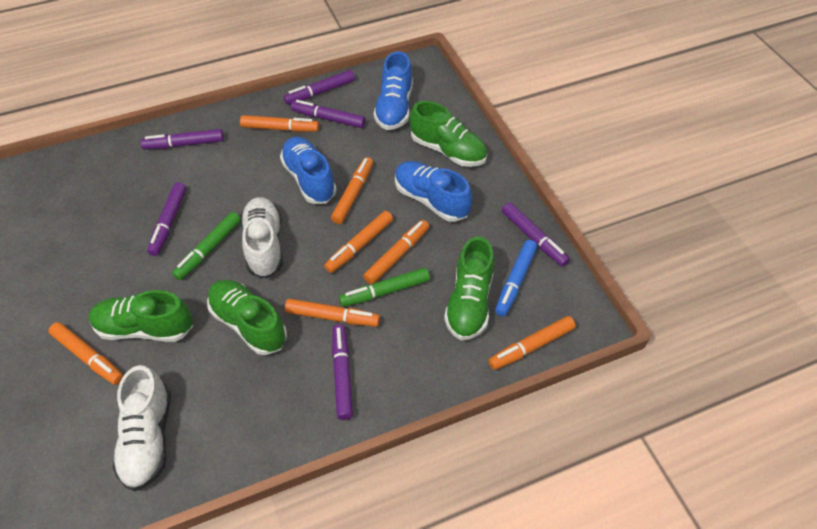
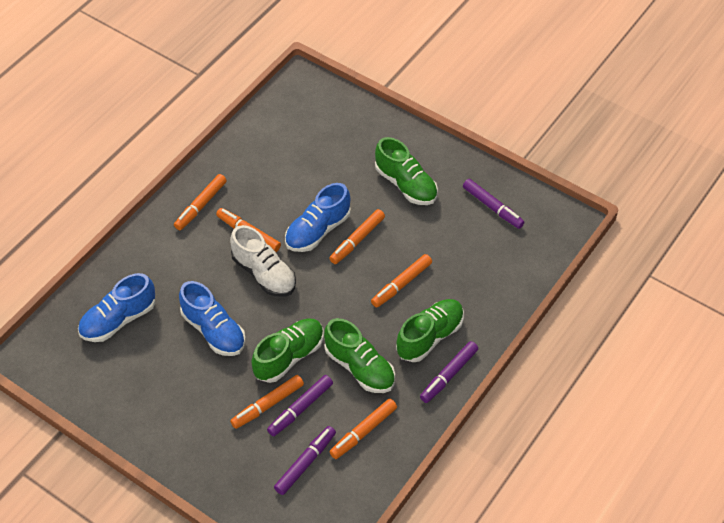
blue marker: 1 -> 0
green marker: 2 -> 0
orange marker: 7 -> 6
purple marker: 6 -> 4
white shoe: 2 -> 1

